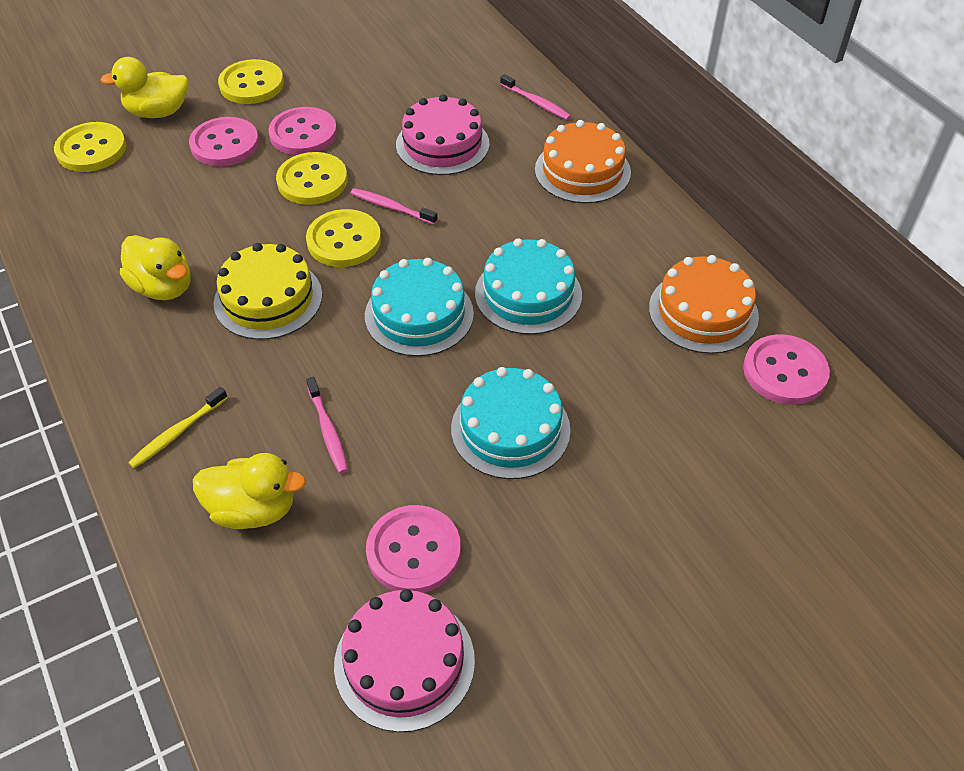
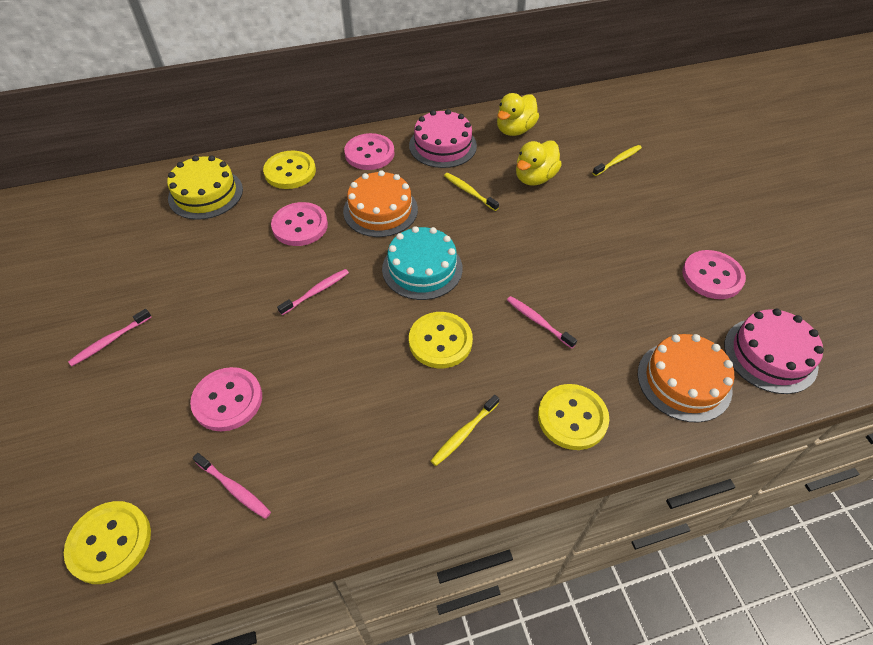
pink toothbrush: 3 -> 4
turquoise cake: 3 -> 1
yellow duck: 3 -> 2
yellow toothbrush: 1 -> 3

